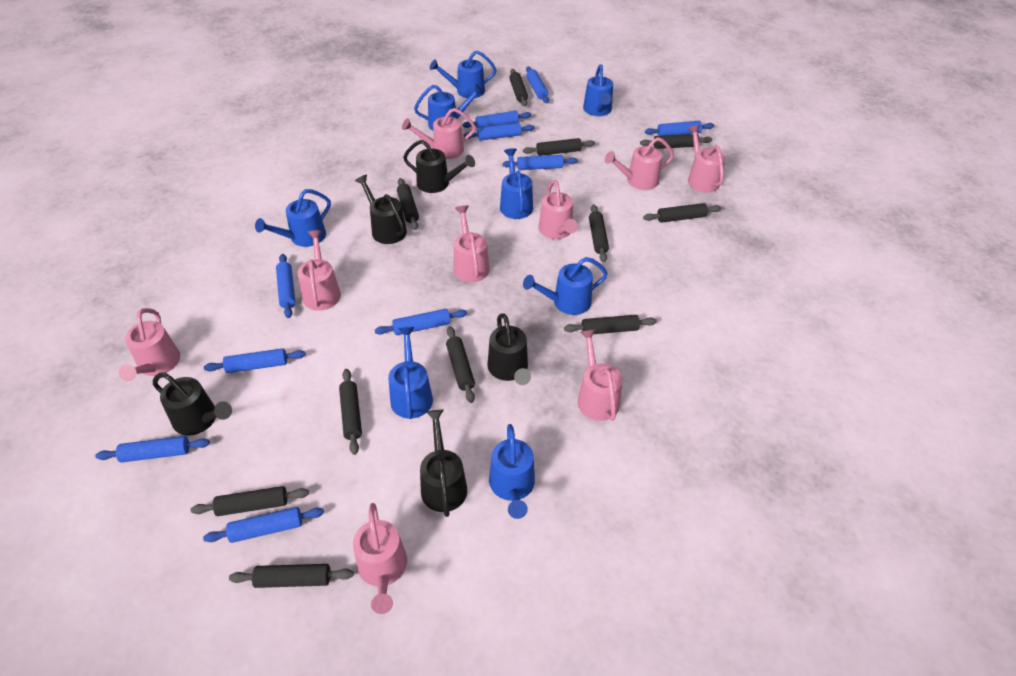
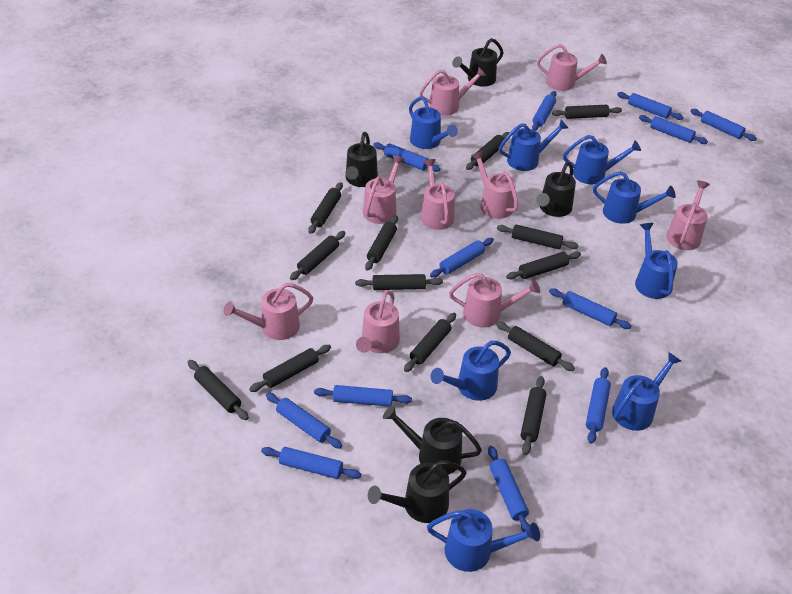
black rolling pin: 11 -> 13
blue rolling pin: 10 -> 12

